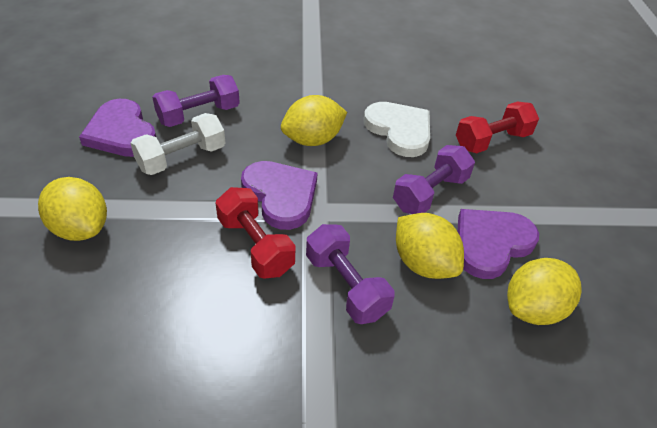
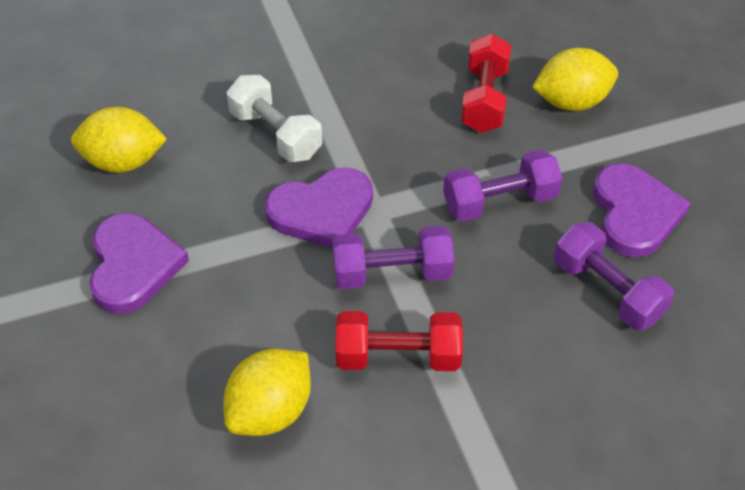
white heart: 1 -> 0
yellow lemon: 4 -> 3

